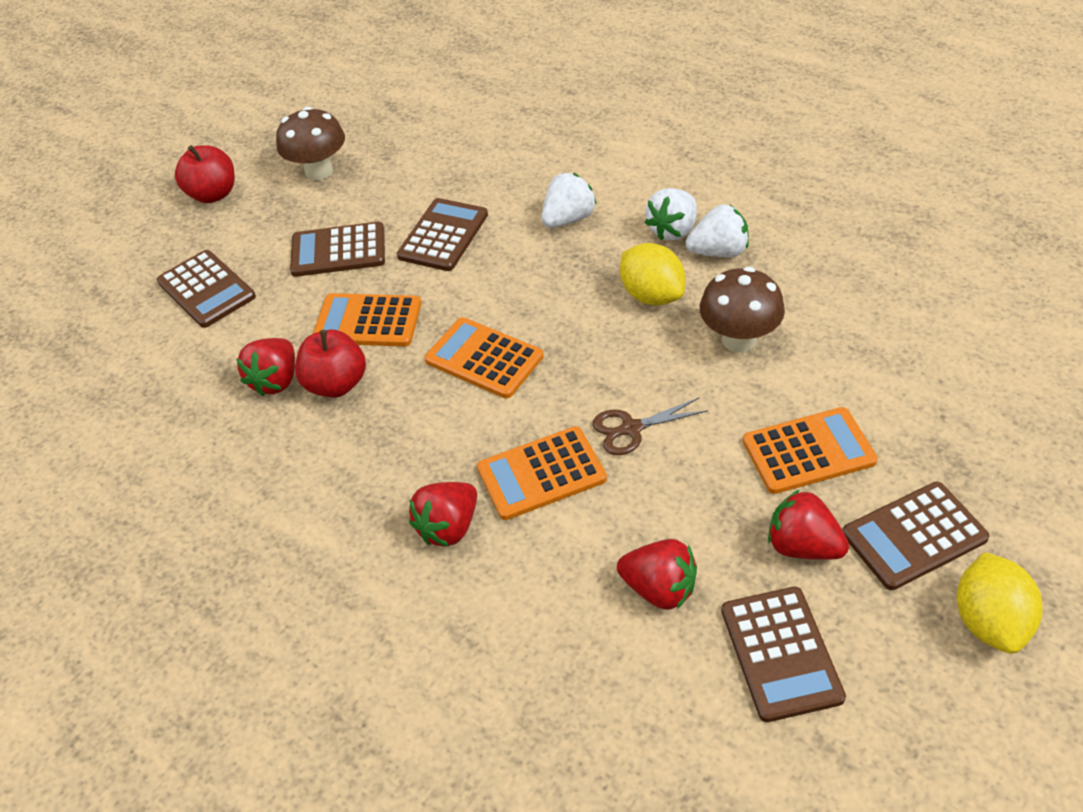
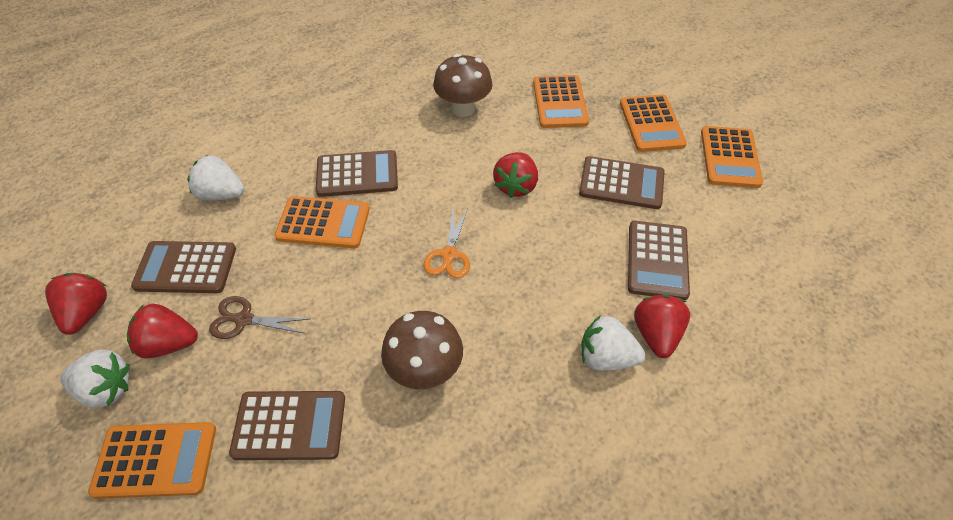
orange calculator: 4 -> 5
orange scissors: 0 -> 1
red apple: 2 -> 0
yellow lemon: 2 -> 0

